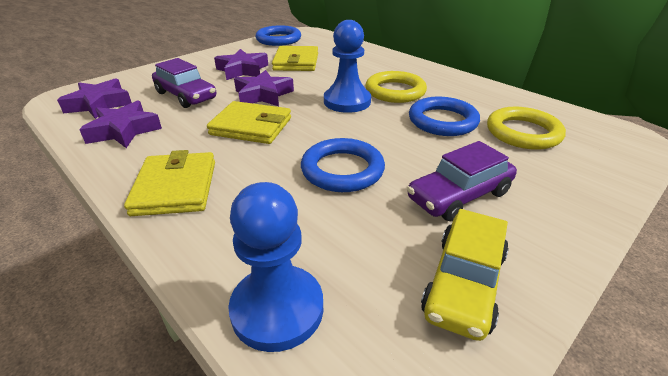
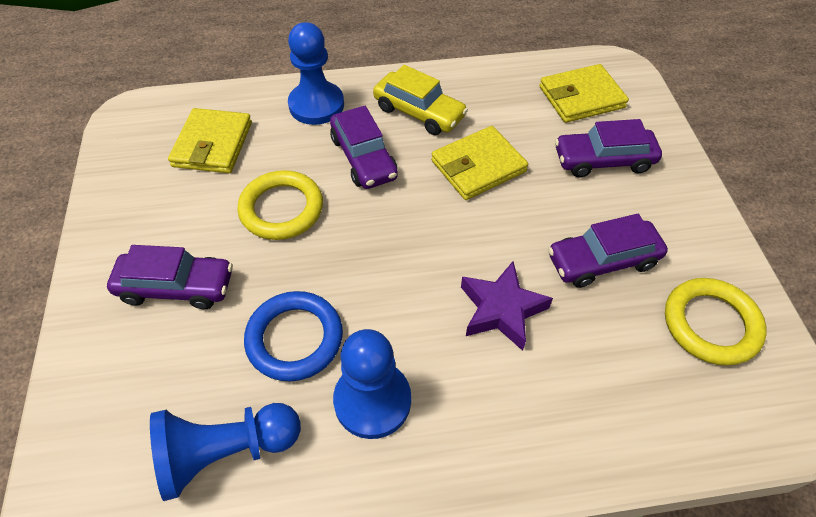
blue pawn: 2 -> 3
blue ring: 3 -> 1
purple car: 2 -> 4
purple star: 4 -> 1

